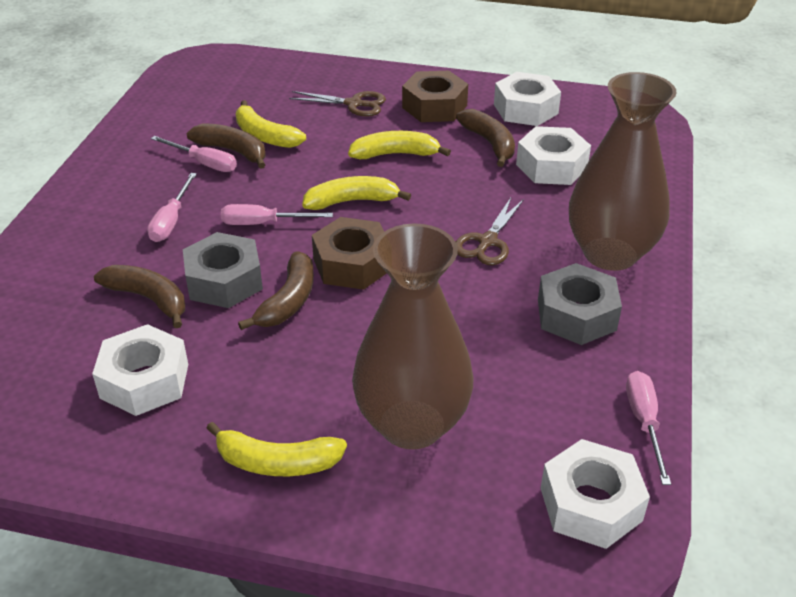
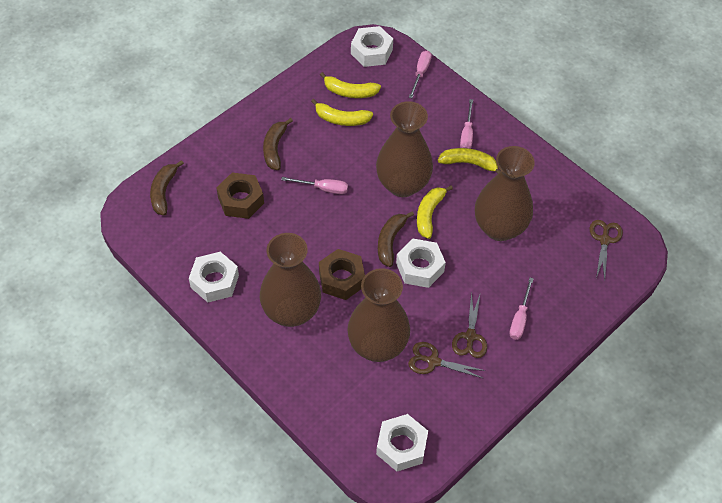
brown banana: 4 -> 3
brown scissors: 2 -> 3
brown vase: 2 -> 4
grey nut: 2 -> 0

